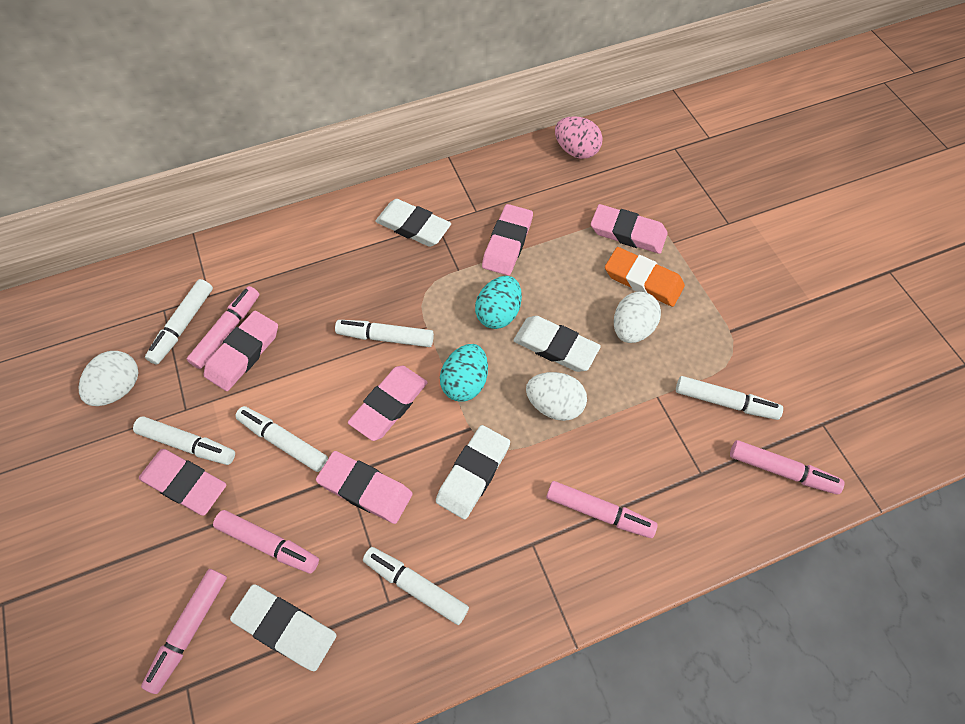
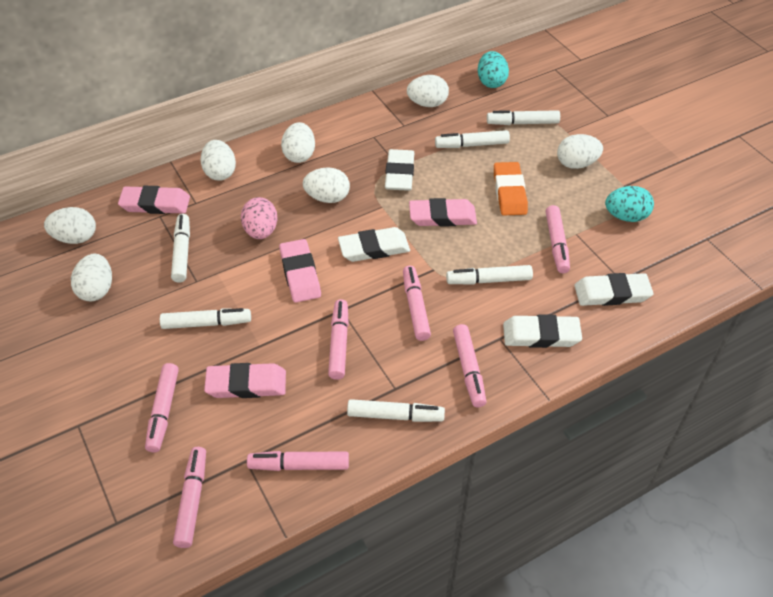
pink eraser: 6 -> 4
pink marker: 5 -> 7
white egg: 3 -> 7

